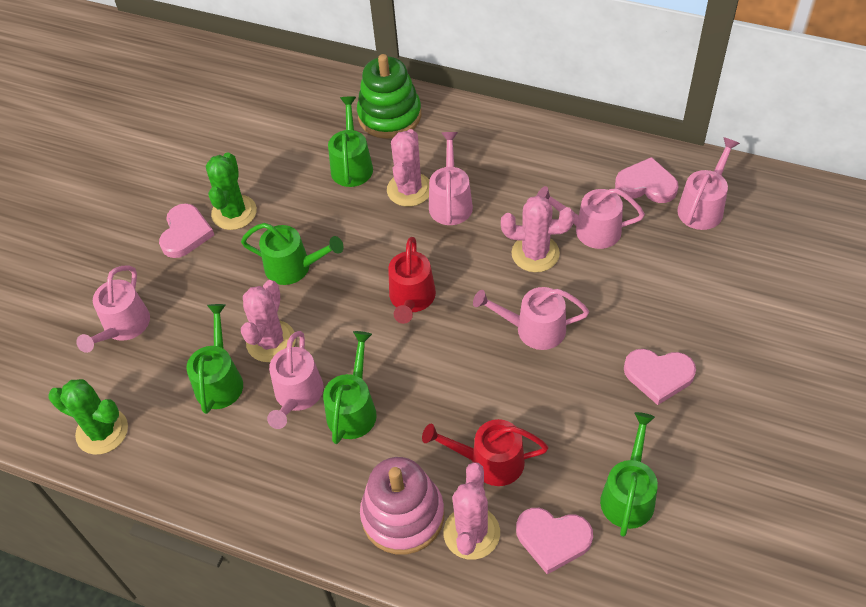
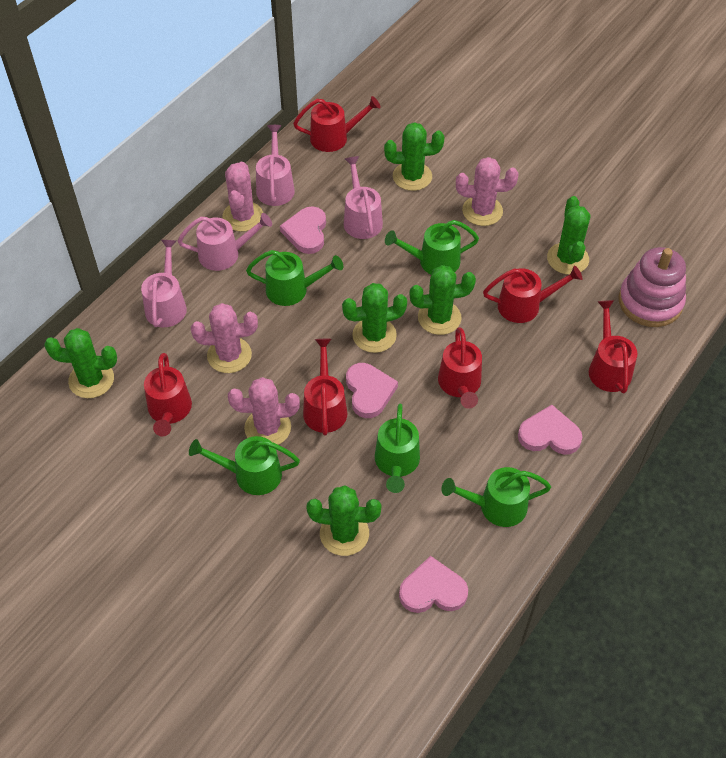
green cactus: 2 -> 6
green stacking toy: 1 -> 0
pink watering can: 6 -> 4
red watering can: 2 -> 6

